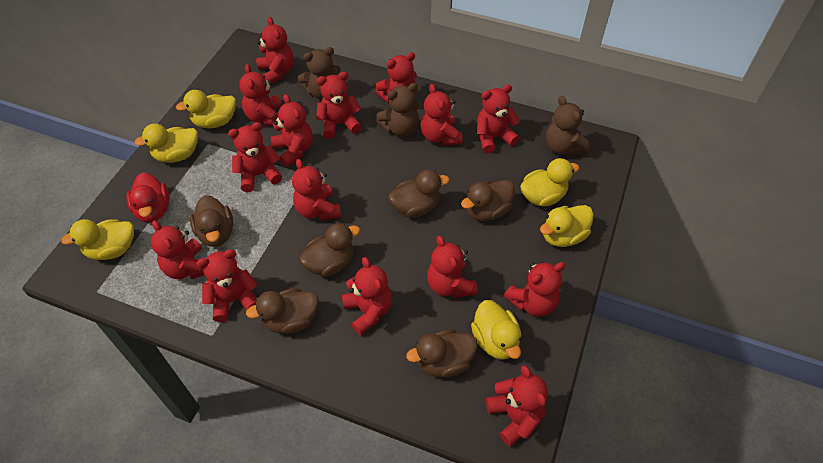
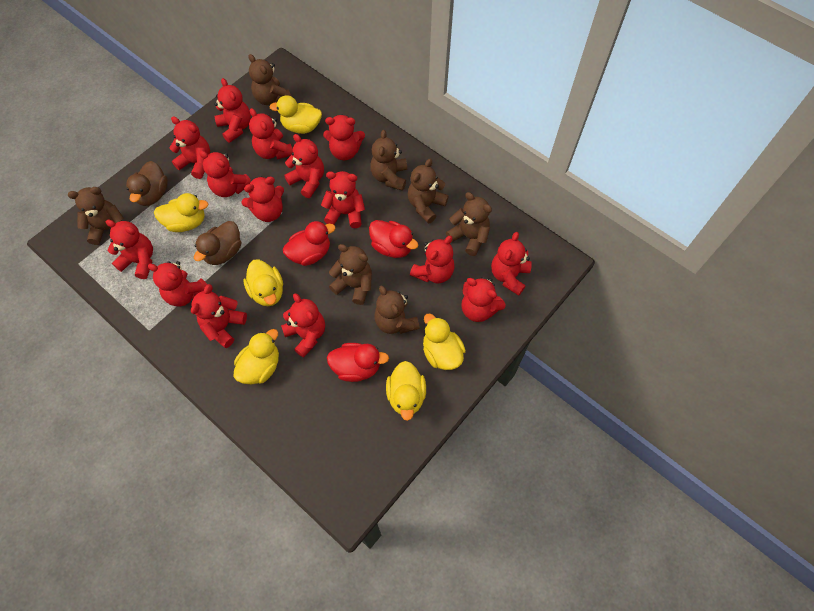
brown duck: 6 -> 2
brown teddy bear: 3 -> 7
red duck: 1 -> 3

